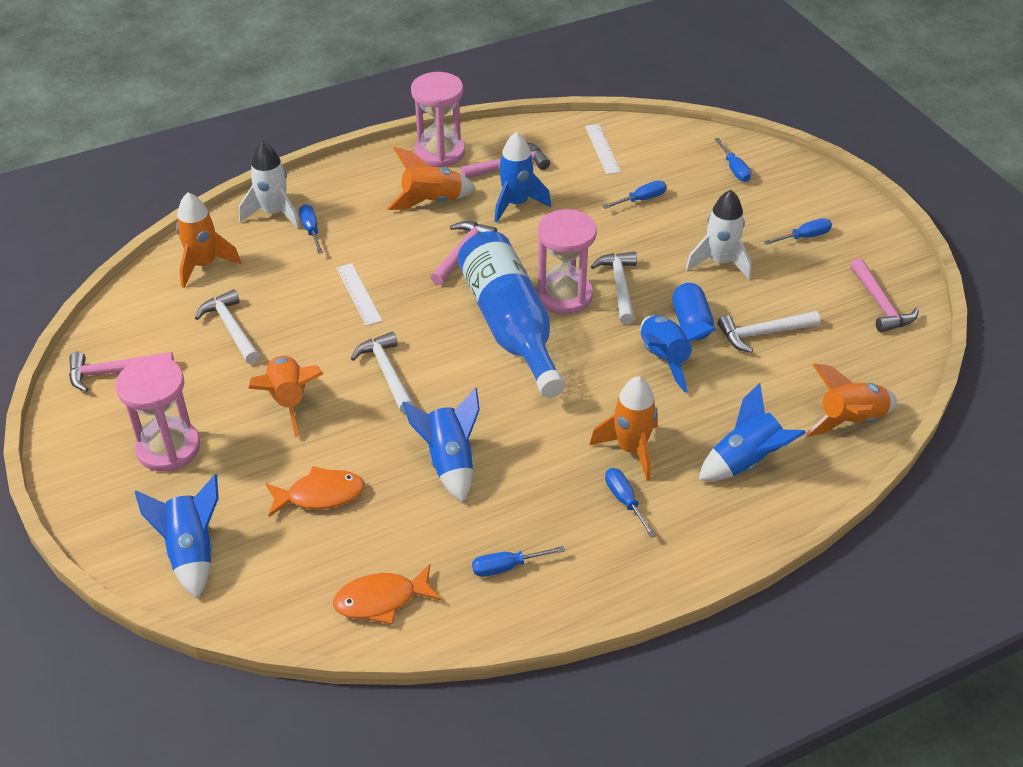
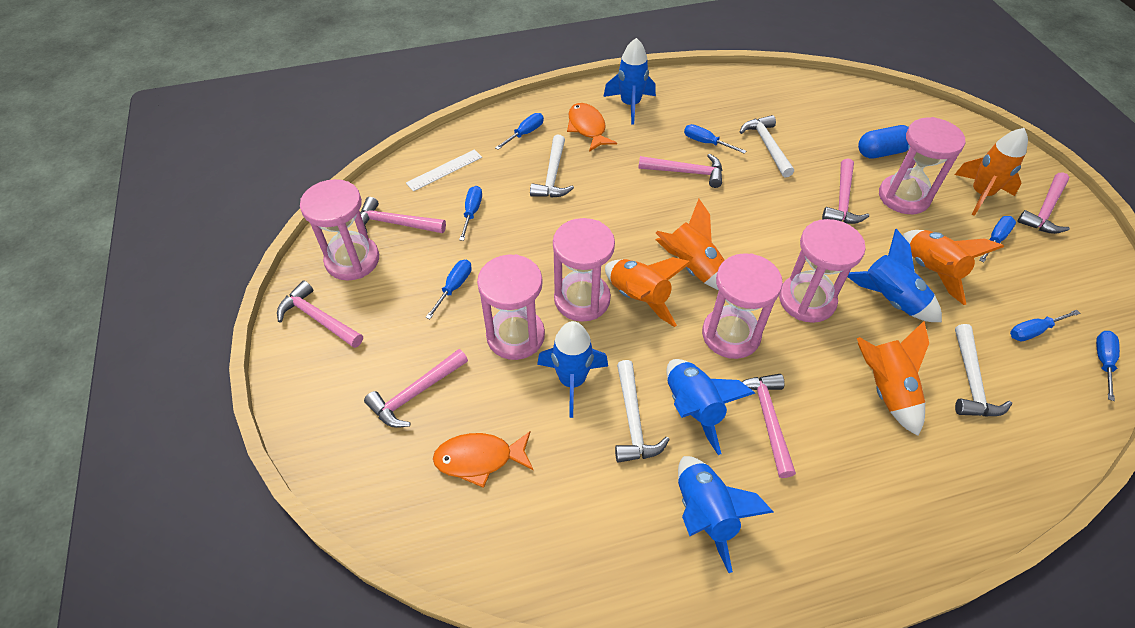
blue bottle: 1 -> 0
blue screwdriver: 6 -> 7
pink hammer: 4 -> 7
pink hourglass: 3 -> 6
white rocket: 2 -> 0
white ruler: 2 -> 1

